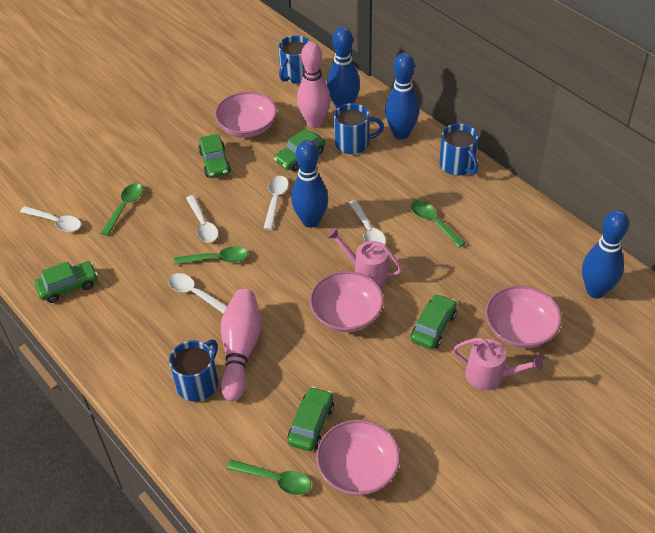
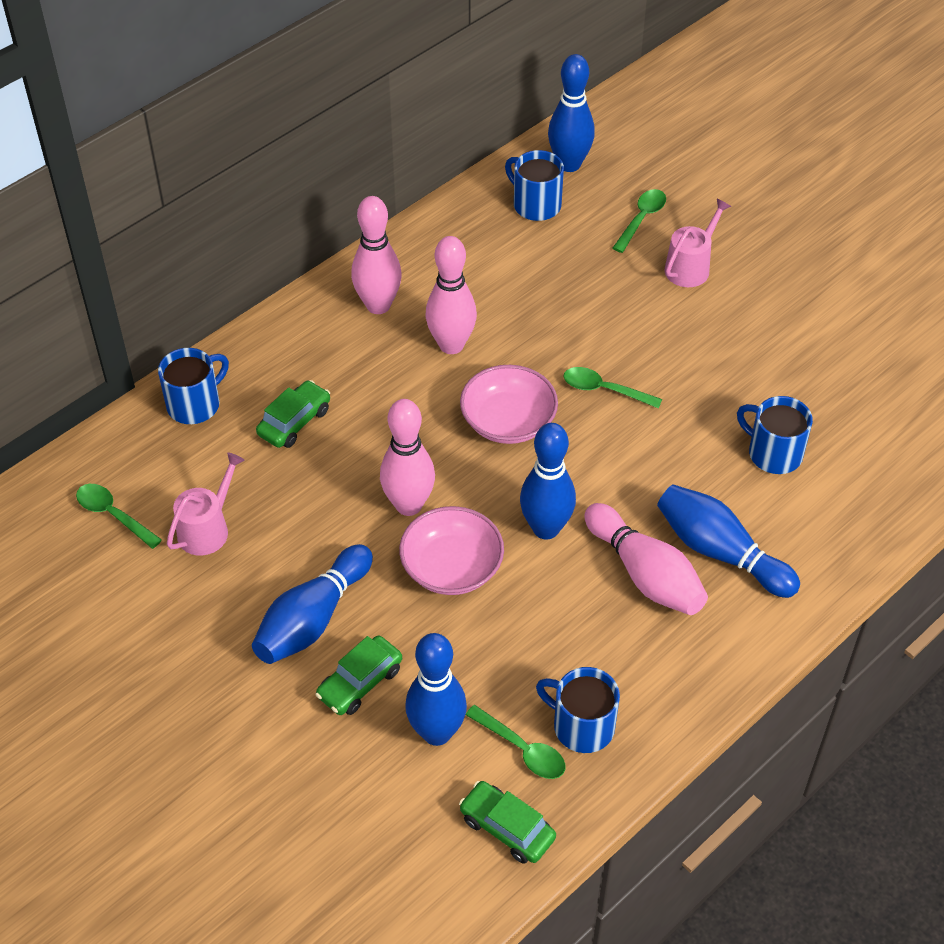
blue bowling pin: 4 -> 5
green car: 5 -> 3
pink bowl: 4 -> 2
pink bowling pin: 2 -> 4
white spoon: 5 -> 0

